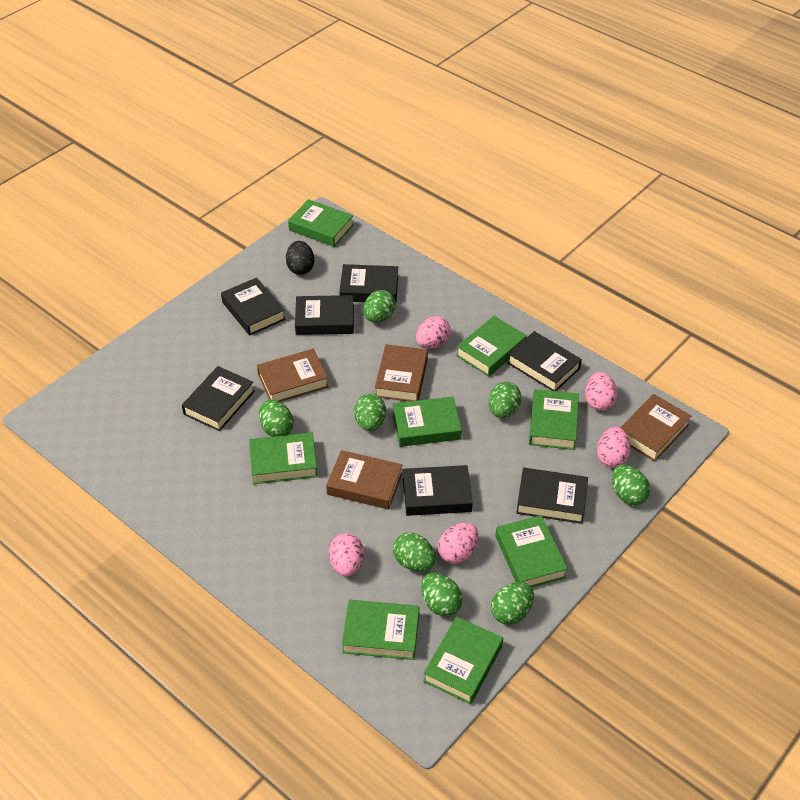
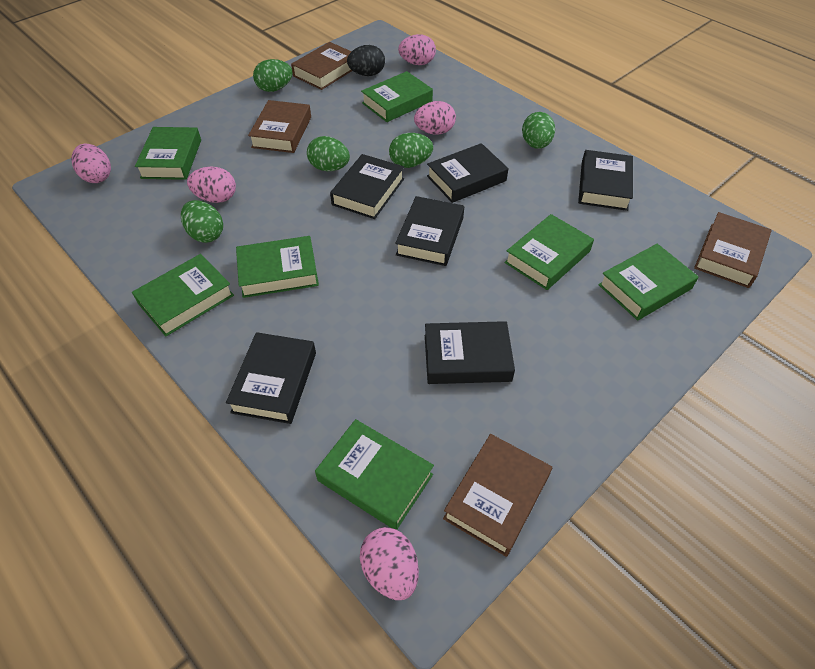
black book: 7 -> 6
green book: 8 -> 7
green egg: 8 -> 5

